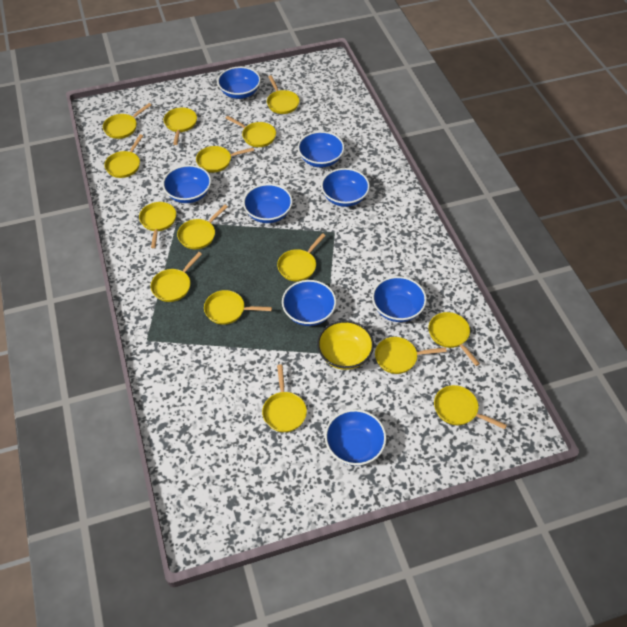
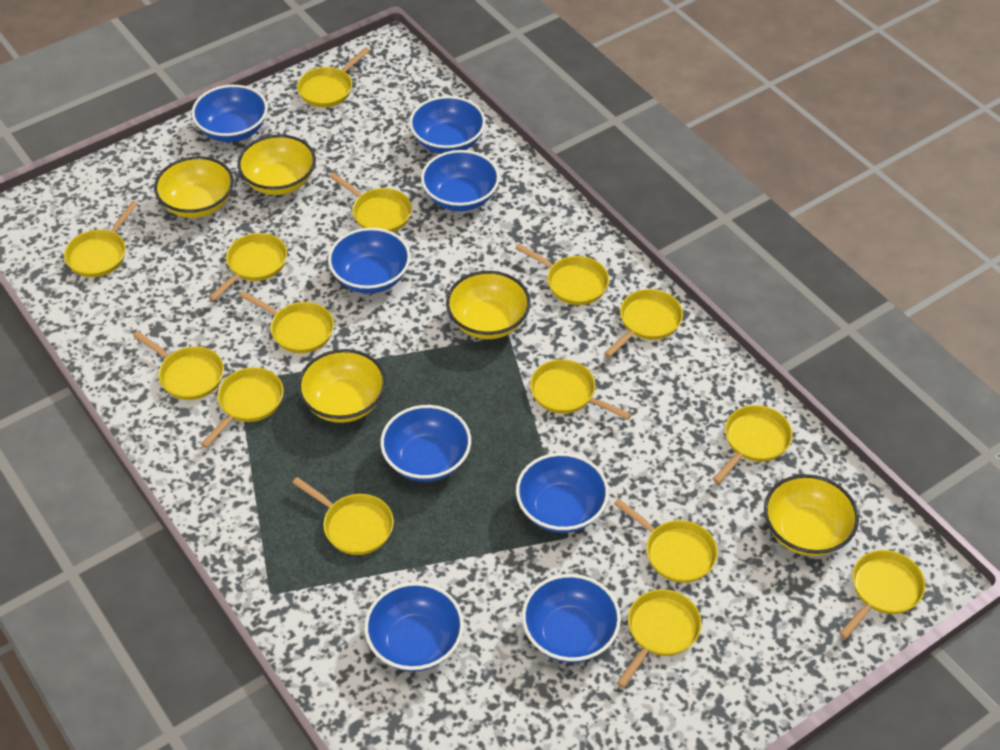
yellow bowl: 1 -> 5

